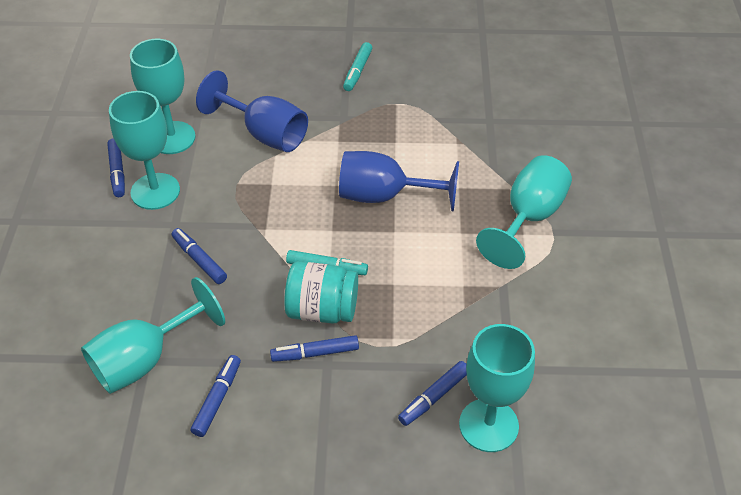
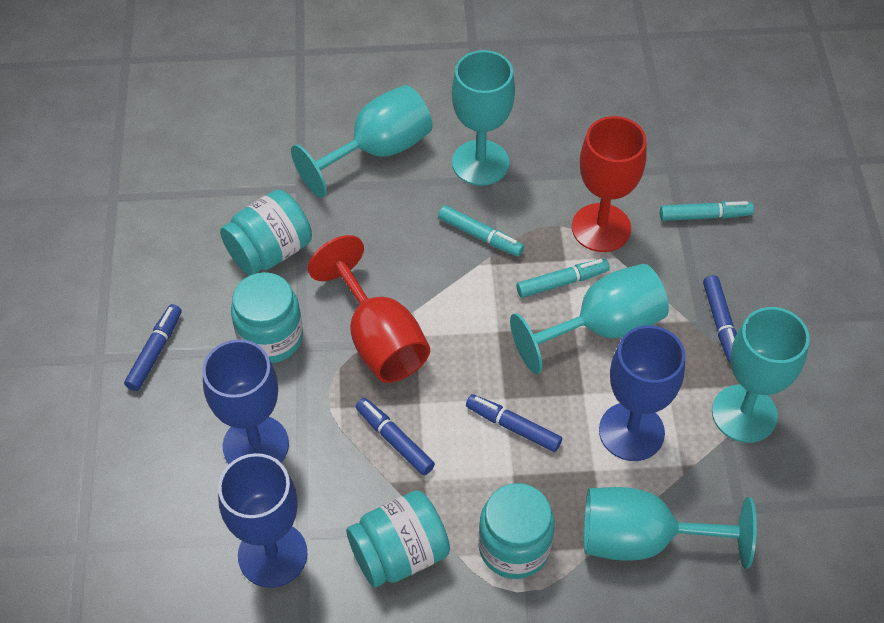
blue goblet: 2 -> 3
blue marker: 5 -> 4
red goblet: 0 -> 2
turquoise jar: 1 -> 4
turquoise marker: 2 -> 3

